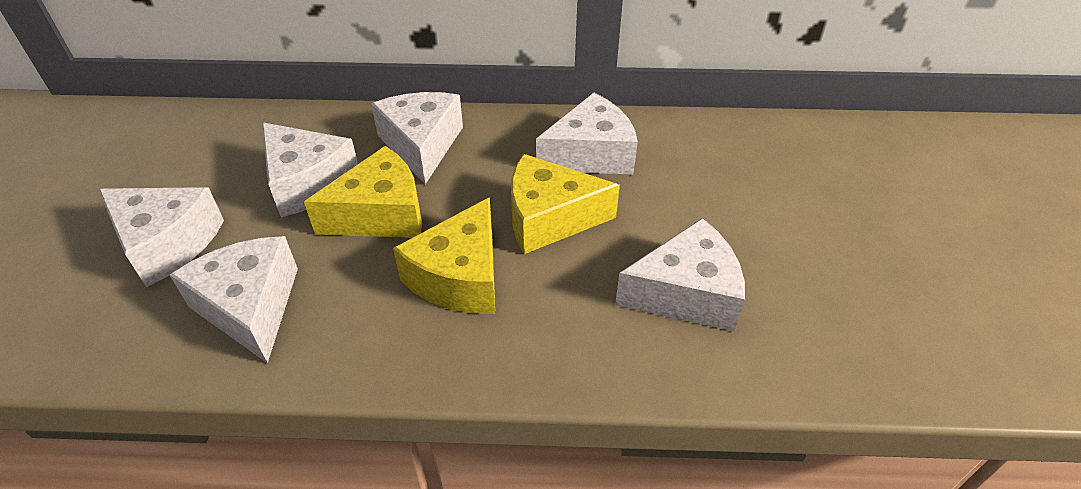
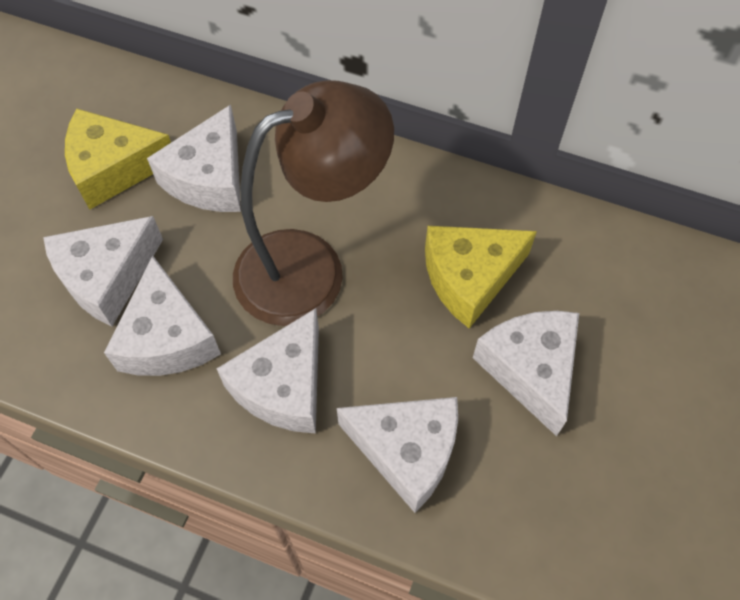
brown lamp: 0 -> 1
yellow cheese: 3 -> 2

